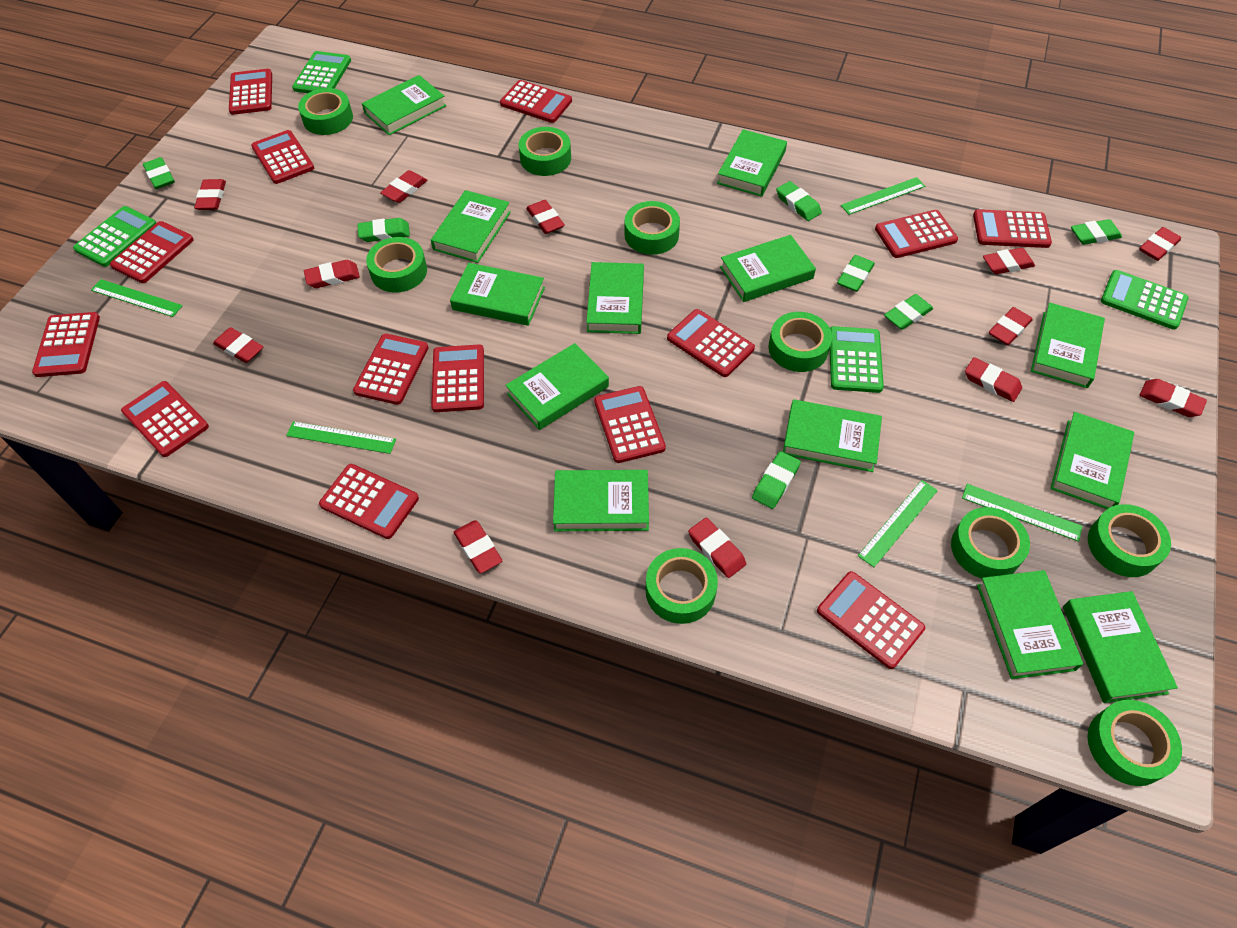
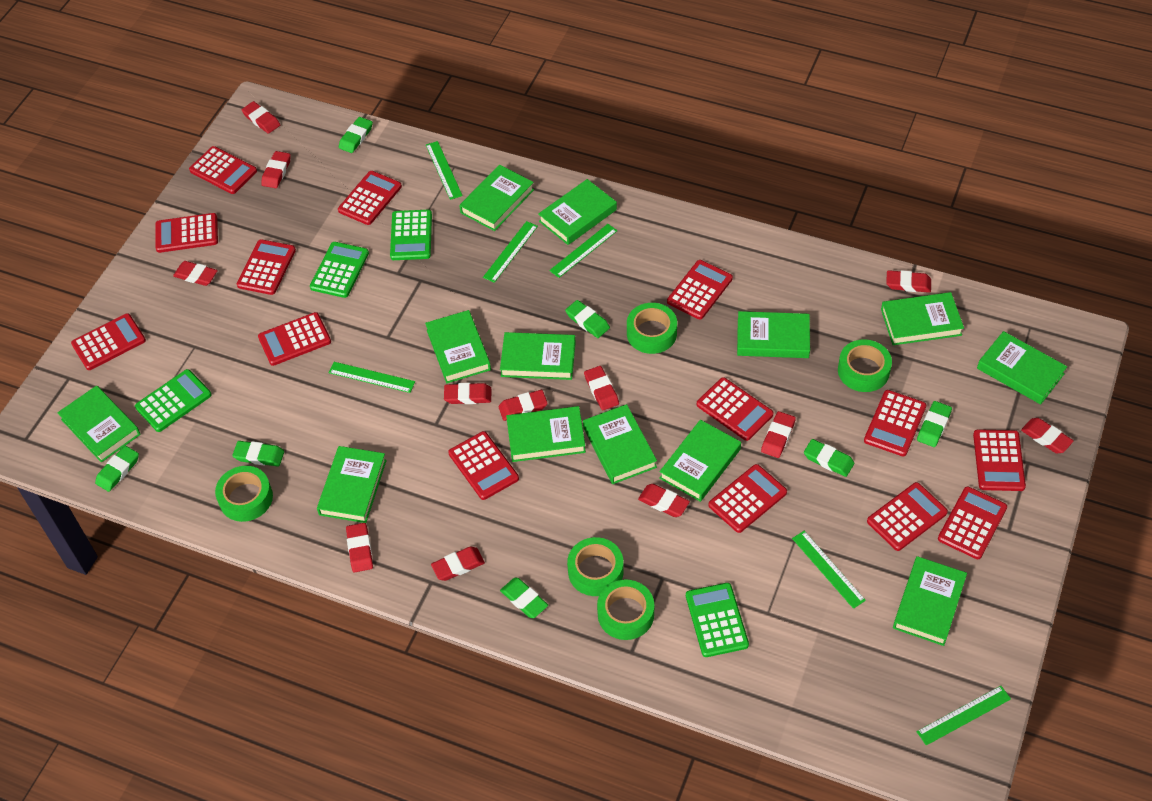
green ruler: 5 -> 6
green tape: 9 -> 5

